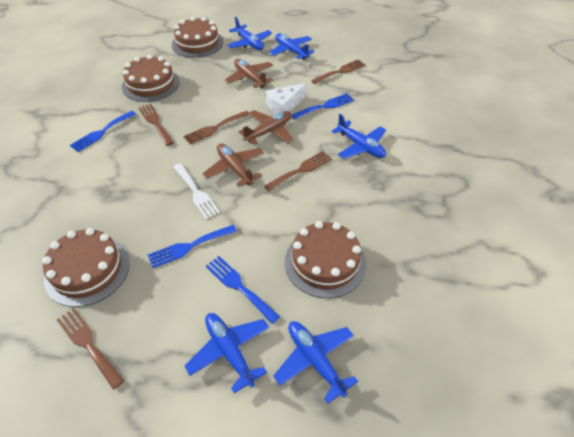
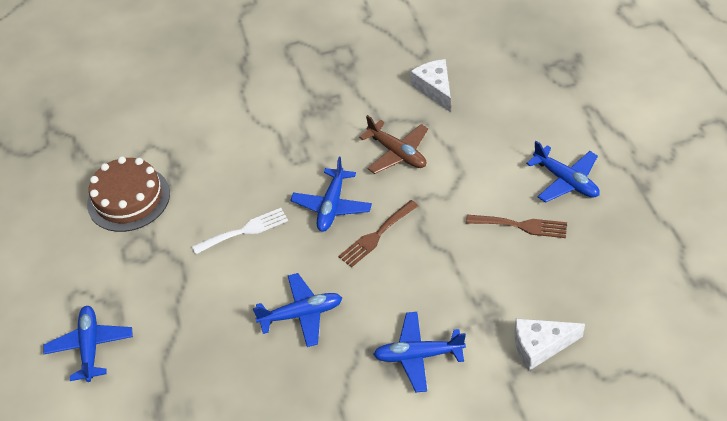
blue fork: 4 -> 0
brown cake: 4 -> 1
brown fork: 5 -> 2
brown plane: 3 -> 1
white cheese: 1 -> 2

